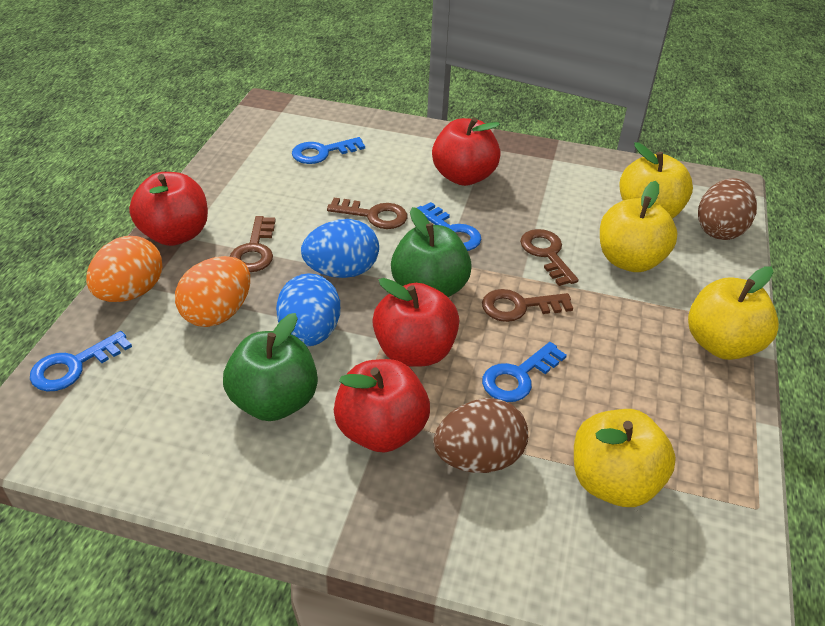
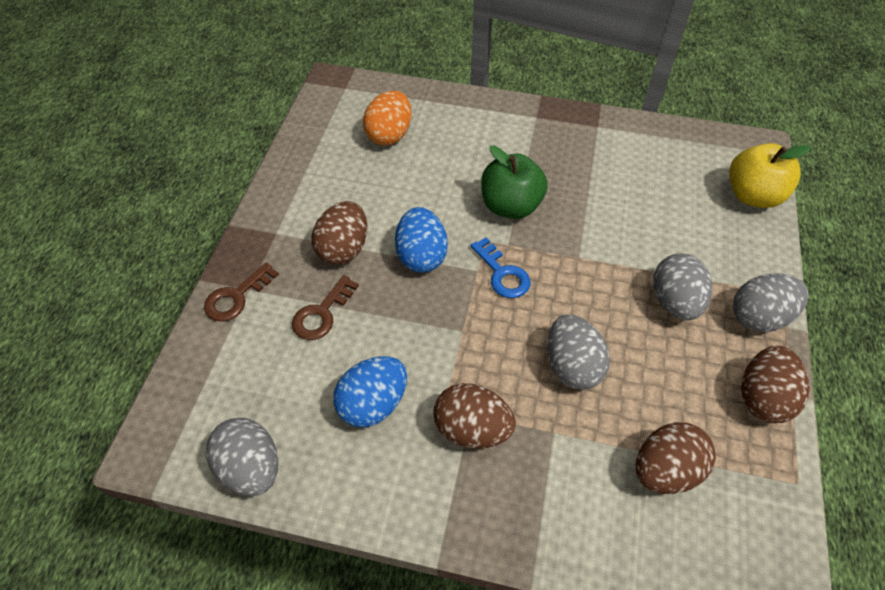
blue key: 4 -> 1
brown egg: 2 -> 4
brown key: 4 -> 2
green apple: 2 -> 1
grey egg: 0 -> 4
orange egg: 2 -> 1
red apple: 4 -> 0
yellow apple: 4 -> 1

